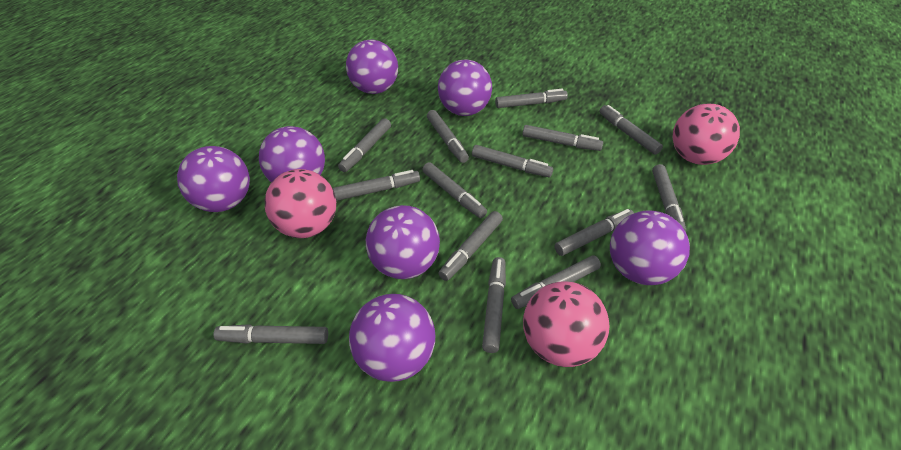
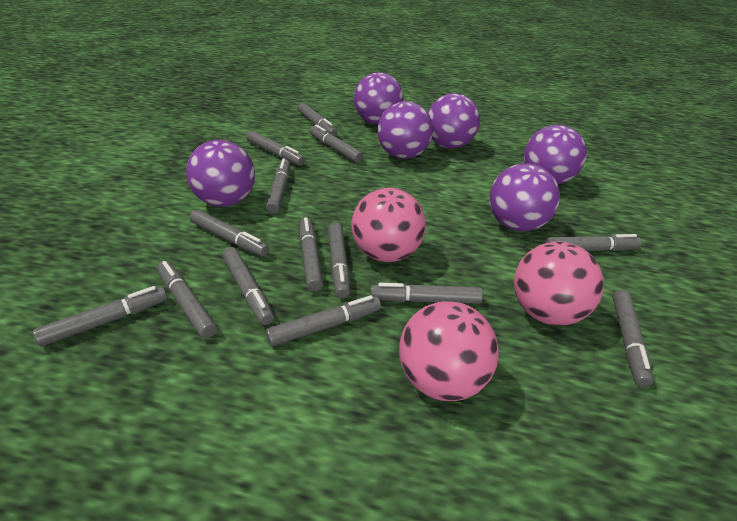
purple ball: 7 -> 6

